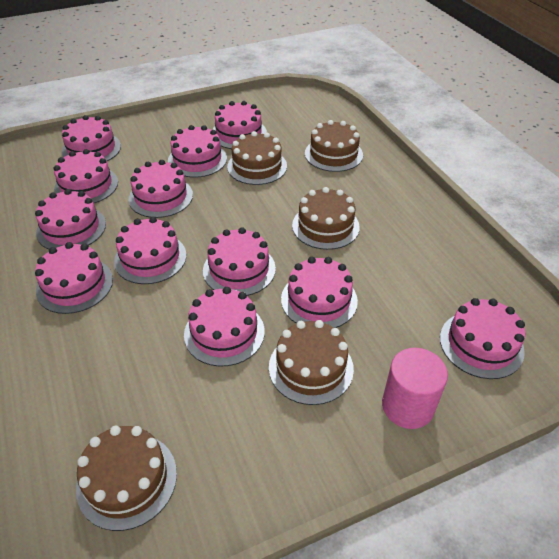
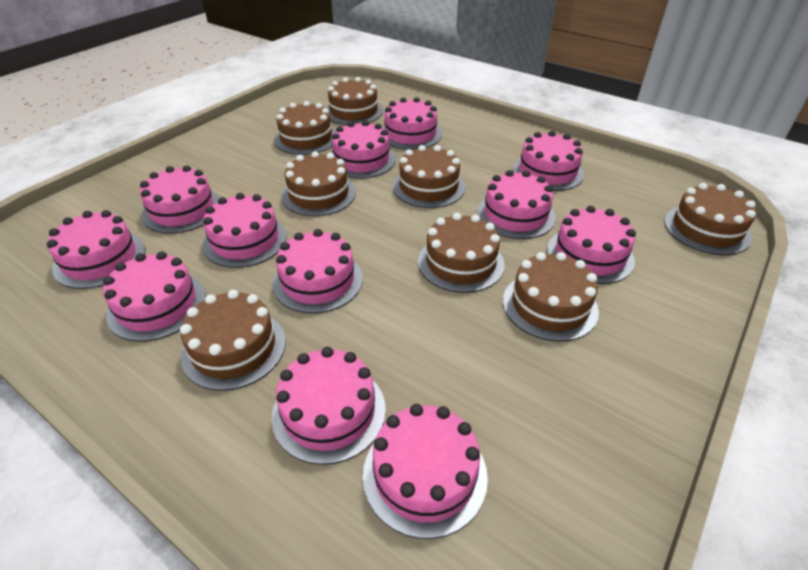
brown cake: 5 -> 8
pink cylinder: 1 -> 0

